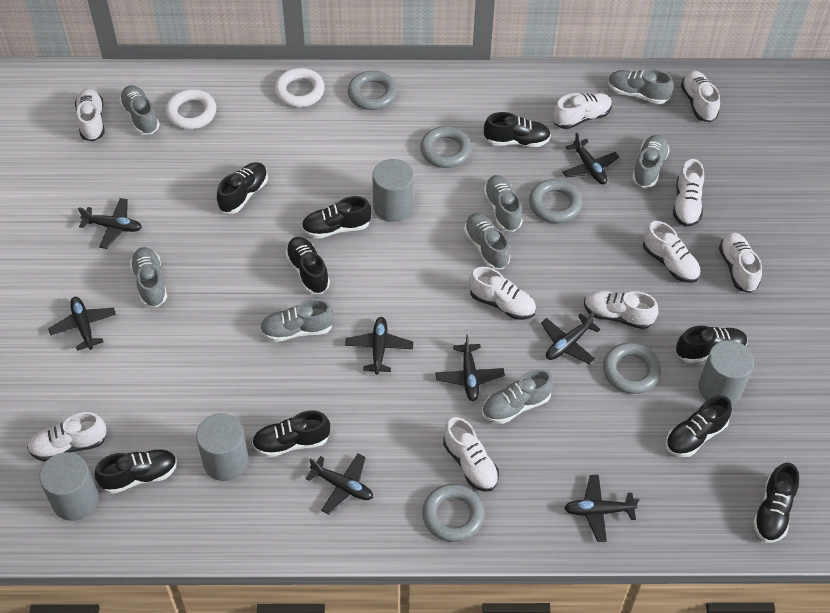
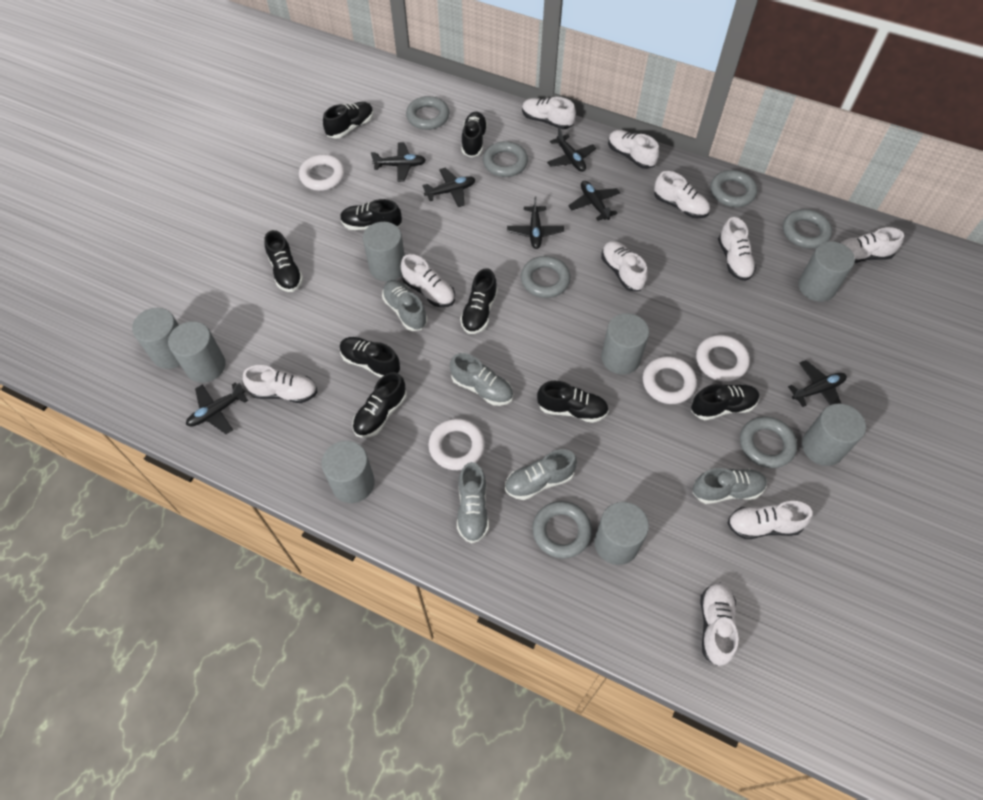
black plane: 8 -> 7
grey cylinder: 4 -> 8
grey ring: 5 -> 7
grey shoe: 8 -> 5
white ring: 2 -> 4

